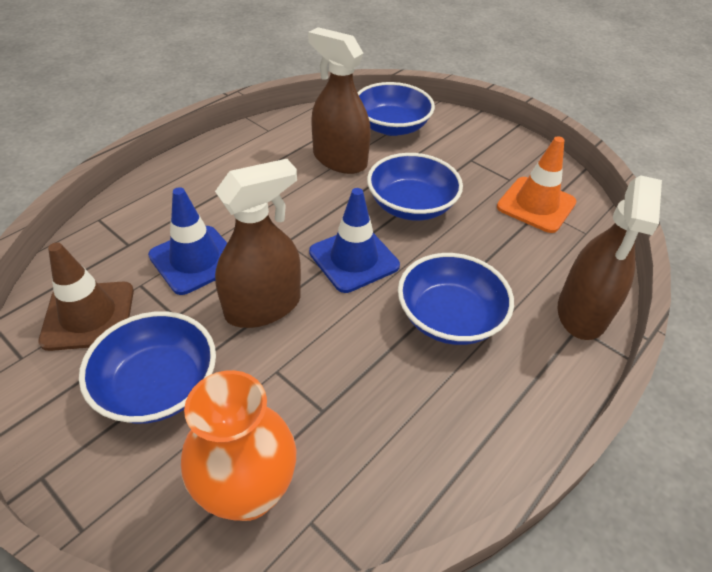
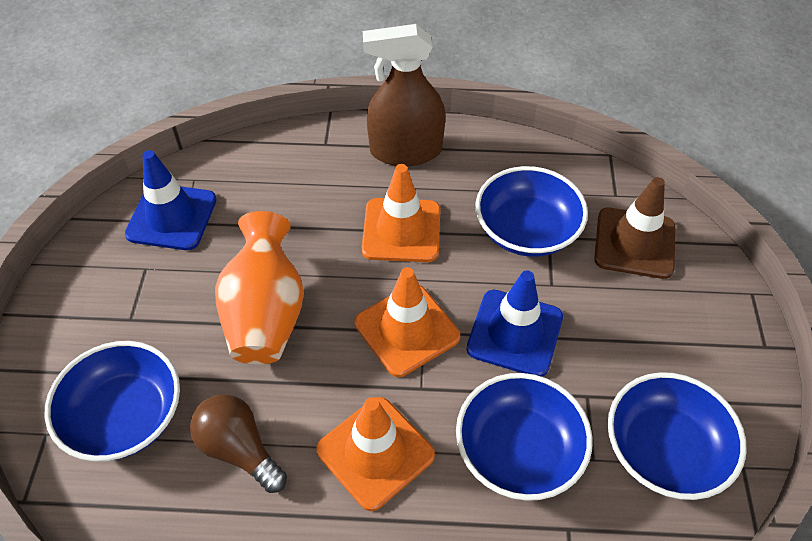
brown light bulb: 0 -> 1
brown spray bottle: 3 -> 1
orange traffic cone: 1 -> 3

